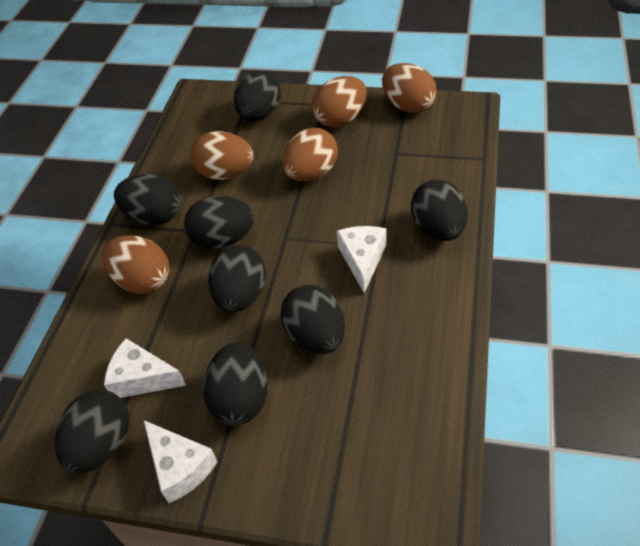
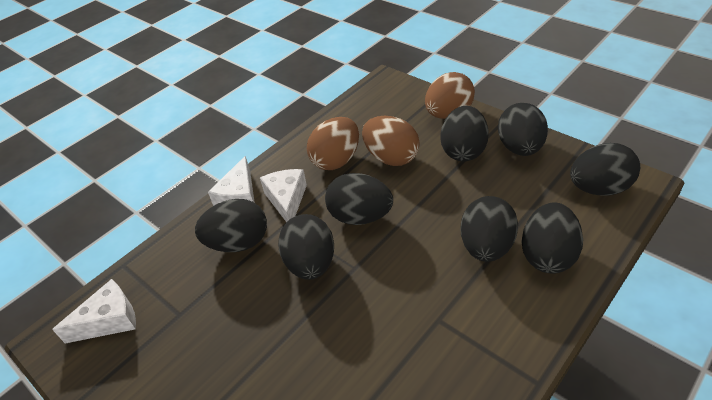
brown egg: 5 -> 3

